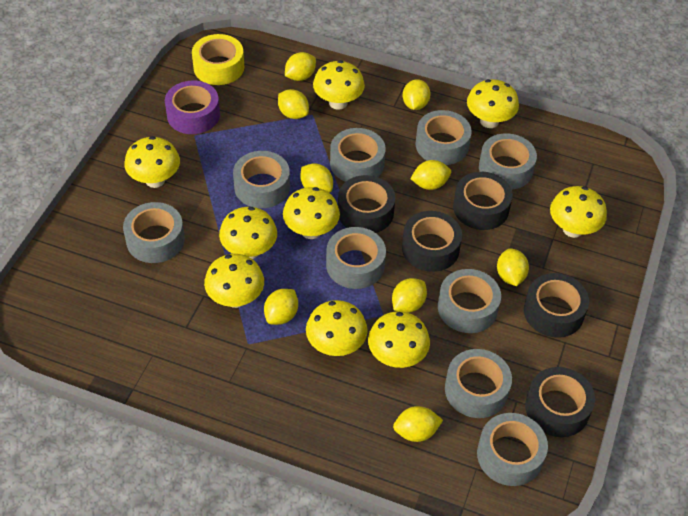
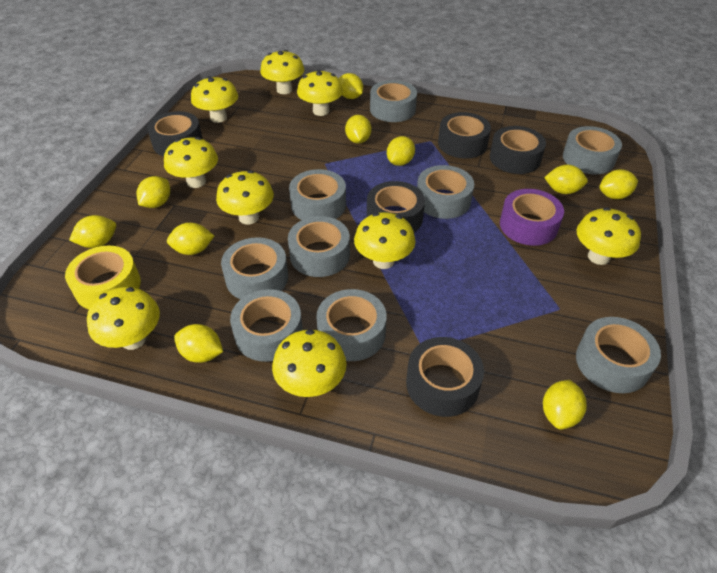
yellow lemon: 9 -> 10

